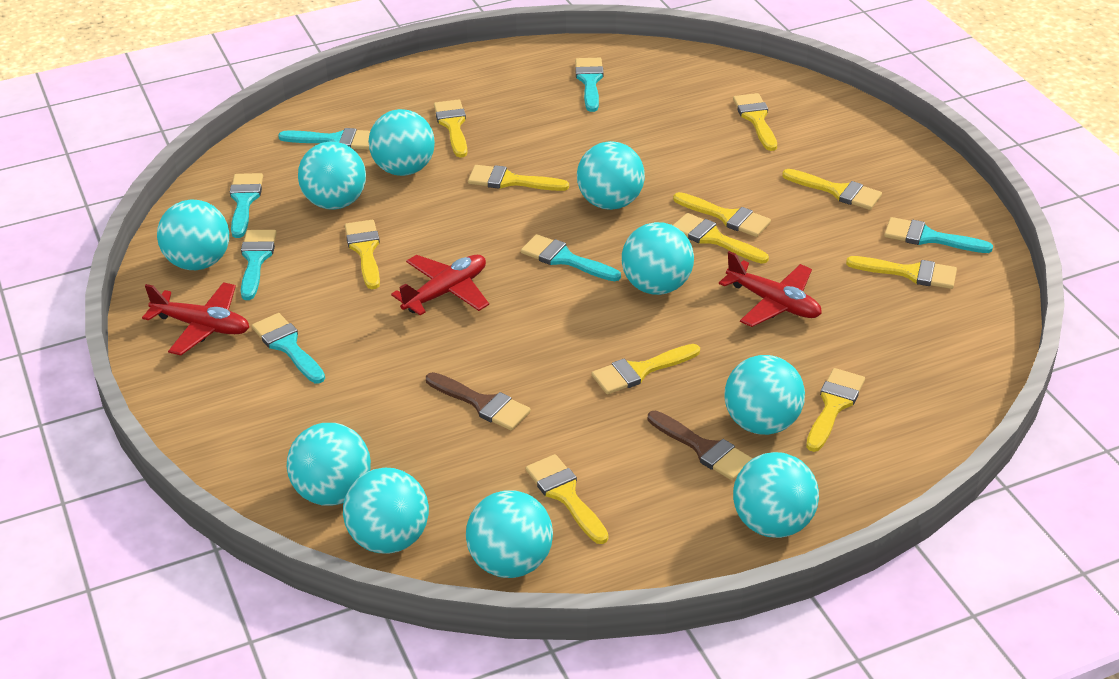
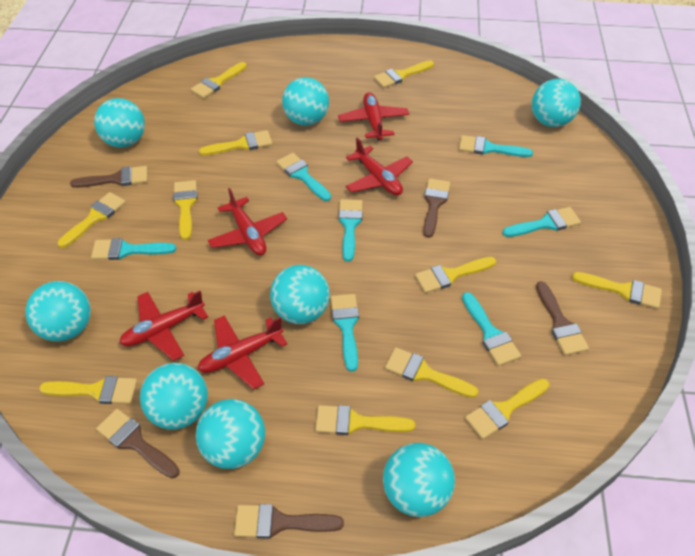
brown brush: 2 -> 5
red plane: 3 -> 5
turquoise ball: 10 -> 8

